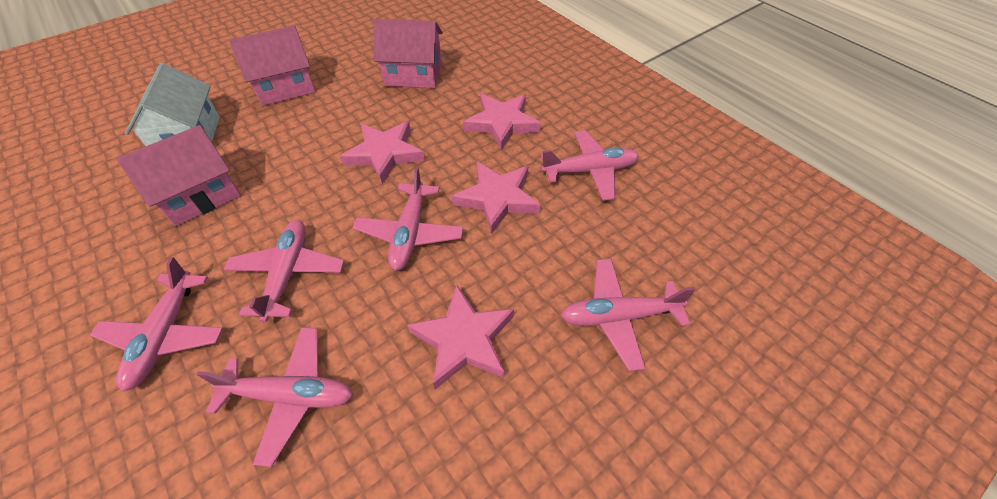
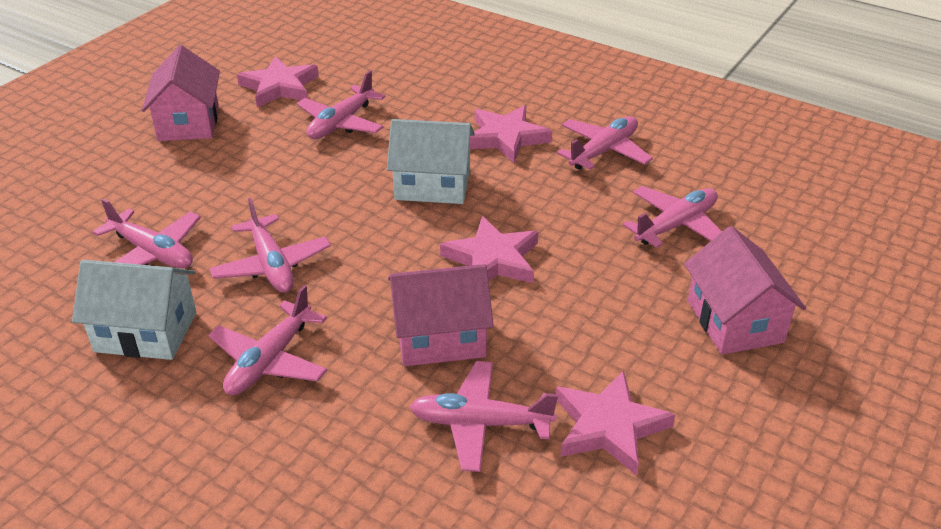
pink plane: 6 -> 7
white house: 1 -> 2

